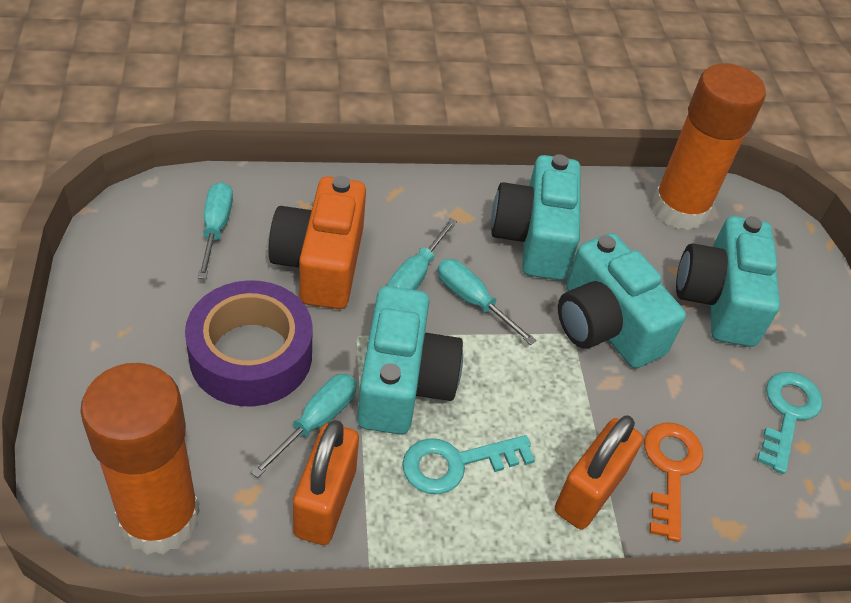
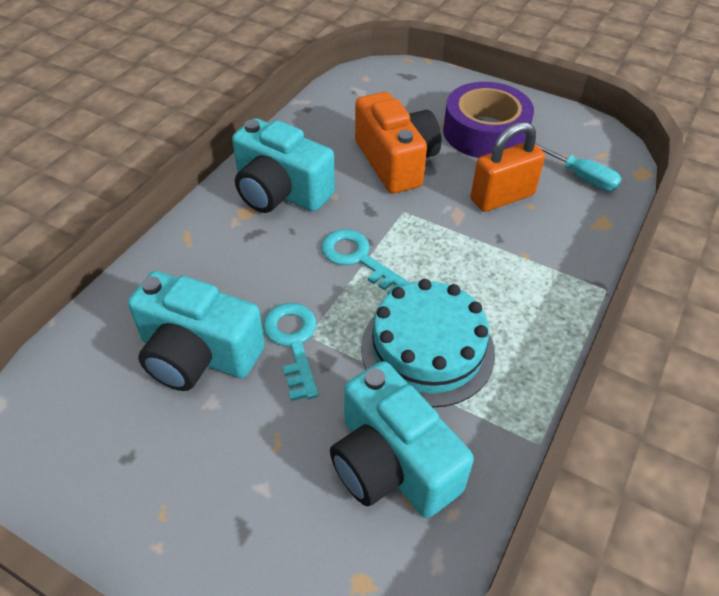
orange glue stick: 2 -> 0
orange key: 1 -> 0
orange padlock: 2 -> 1
turquoise cake: 0 -> 1
turquoise camera: 4 -> 3
turquoise screwdriver: 4 -> 1

